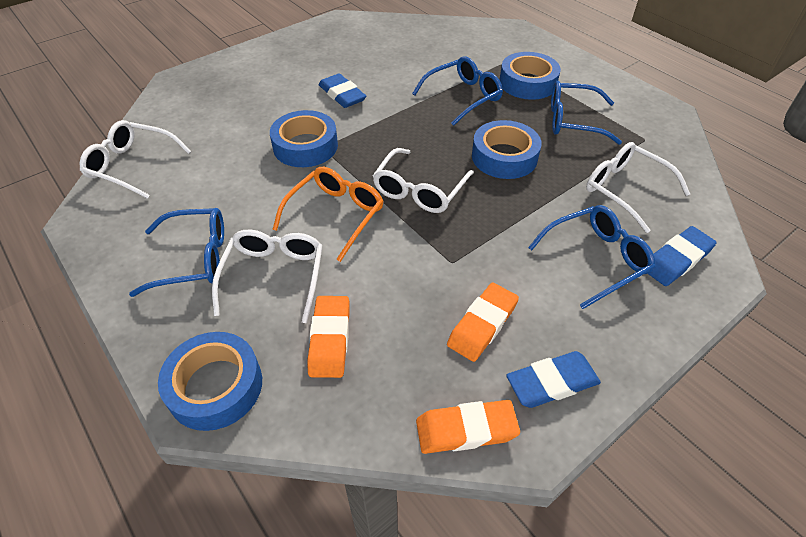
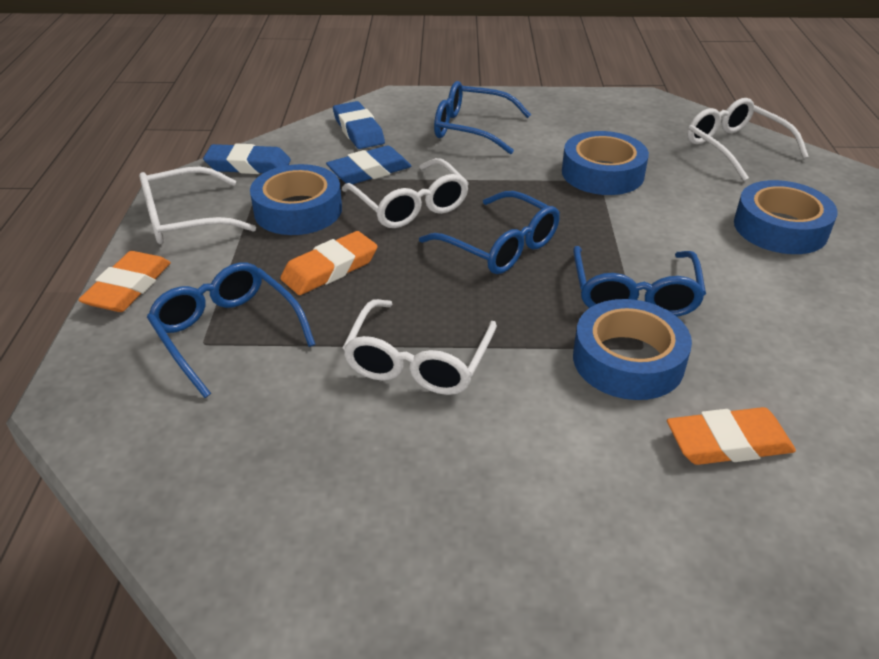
orange glasses: 1 -> 0

